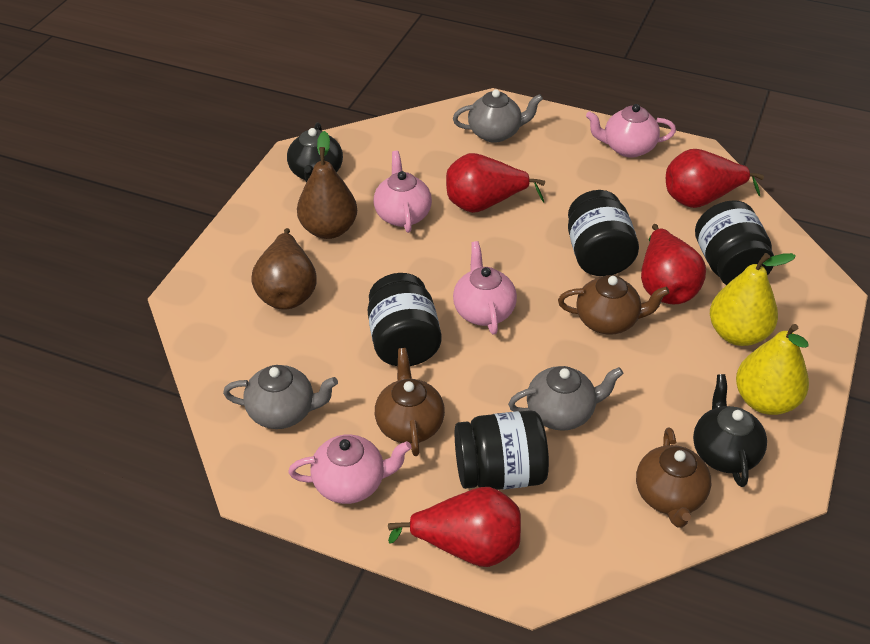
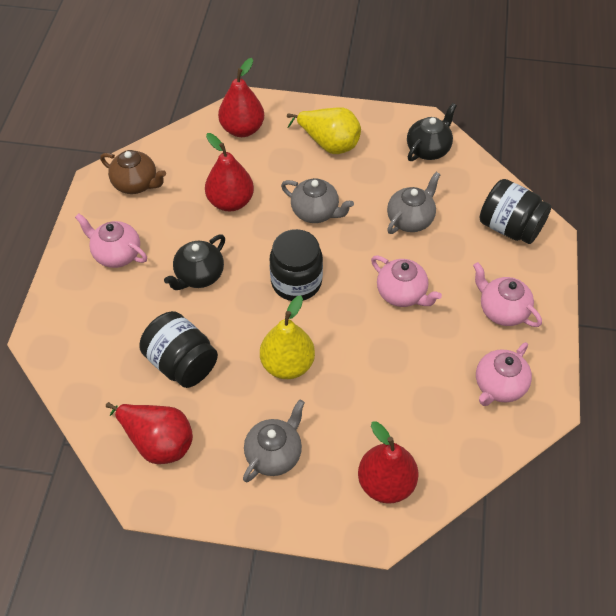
black jar: 4 -> 3
brown pear: 2 -> 0
brown teapot: 3 -> 1

